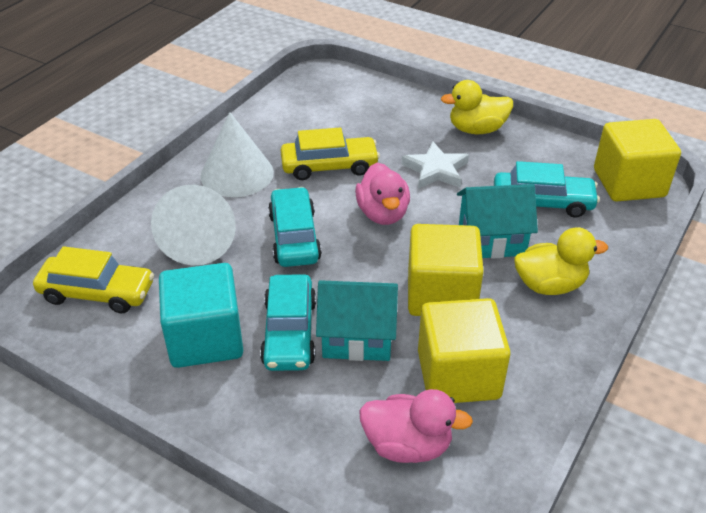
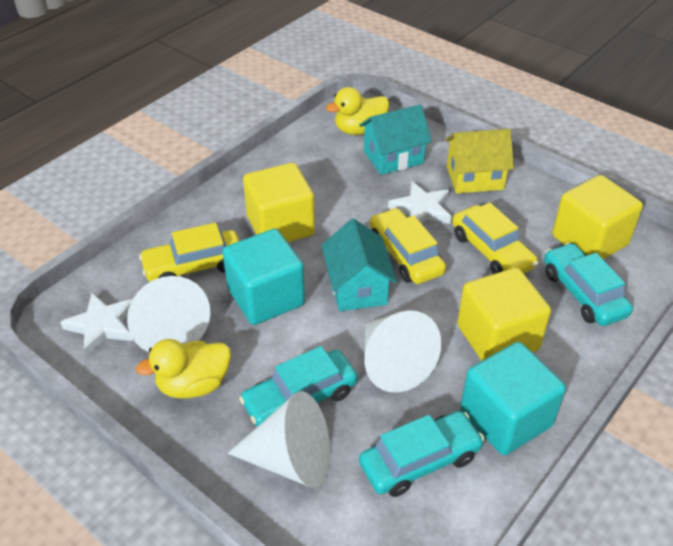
pink duck: 2 -> 0
turquoise cube: 1 -> 2
white cone: 2 -> 3
white star: 1 -> 2
yellow car: 2 -> 3
yellow house: 0 -> 1

